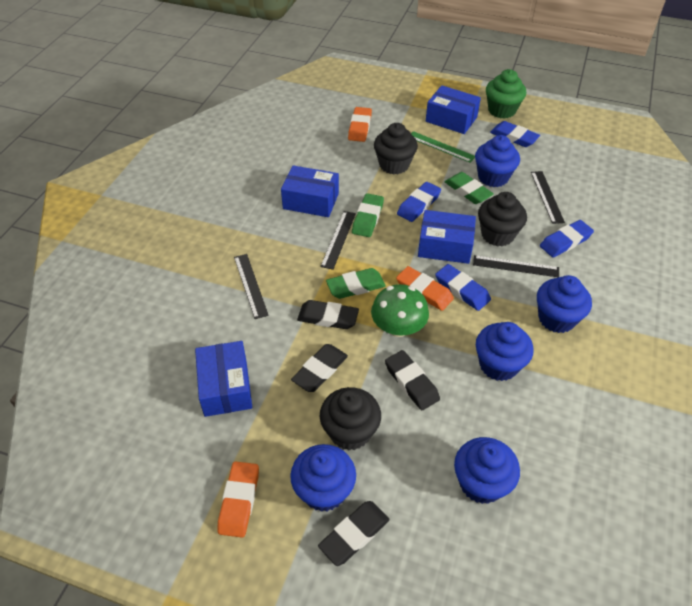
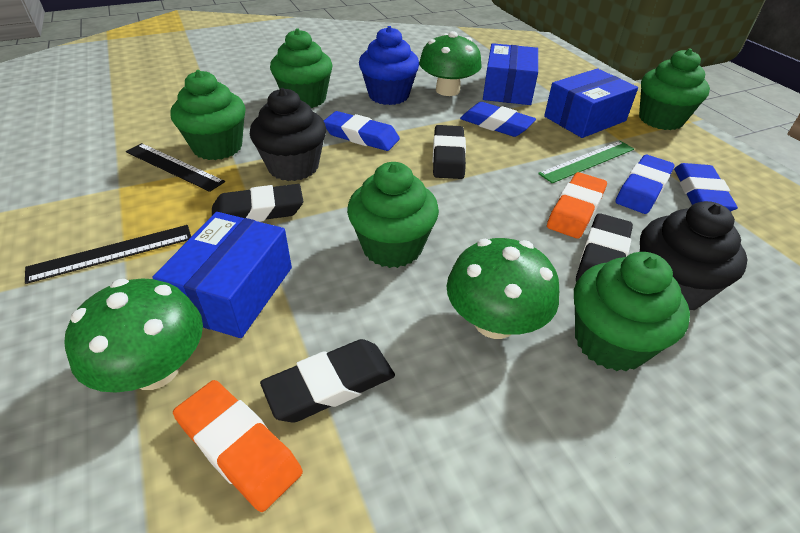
black cupcake: 3 -> 2
black ruler: 4 -> 2
blue box: 4 -> 3
blue cupcake: 5 -> 1
green cupcake: 1 -> 5
green eraser: 3 -> 0
green mushroom: 1 -> 3
orange eraser: 3 -> 2

